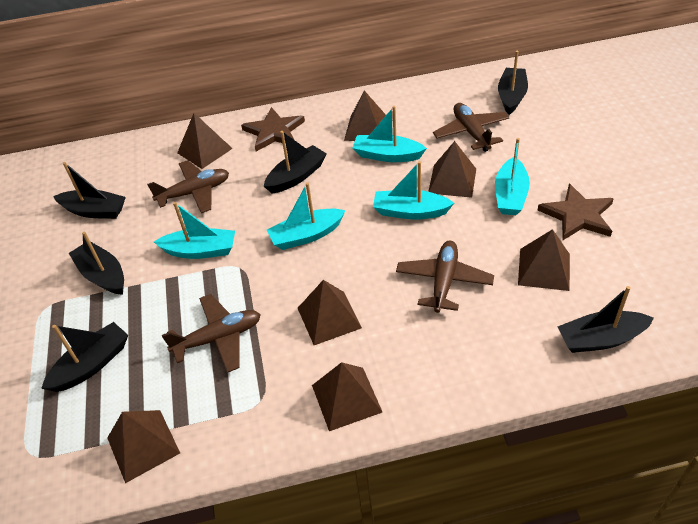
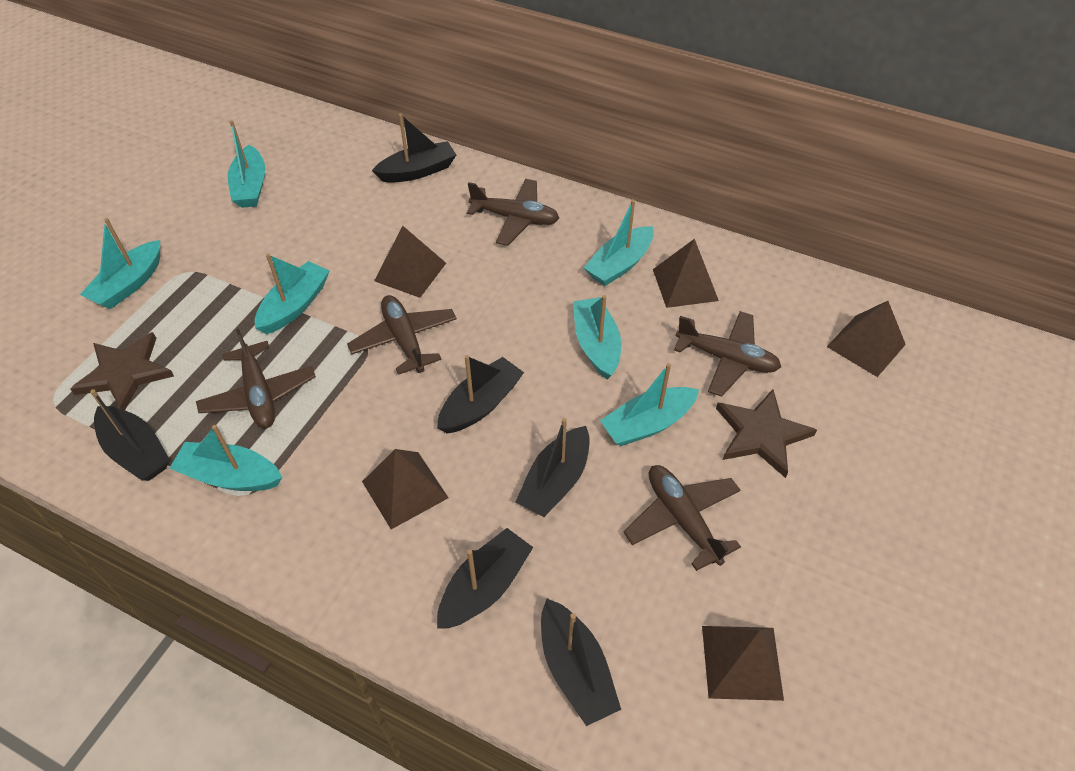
brown plane: 4 -> 5
brown pyramid: 7 -> 5
turquoise boat: 5 -> 7

